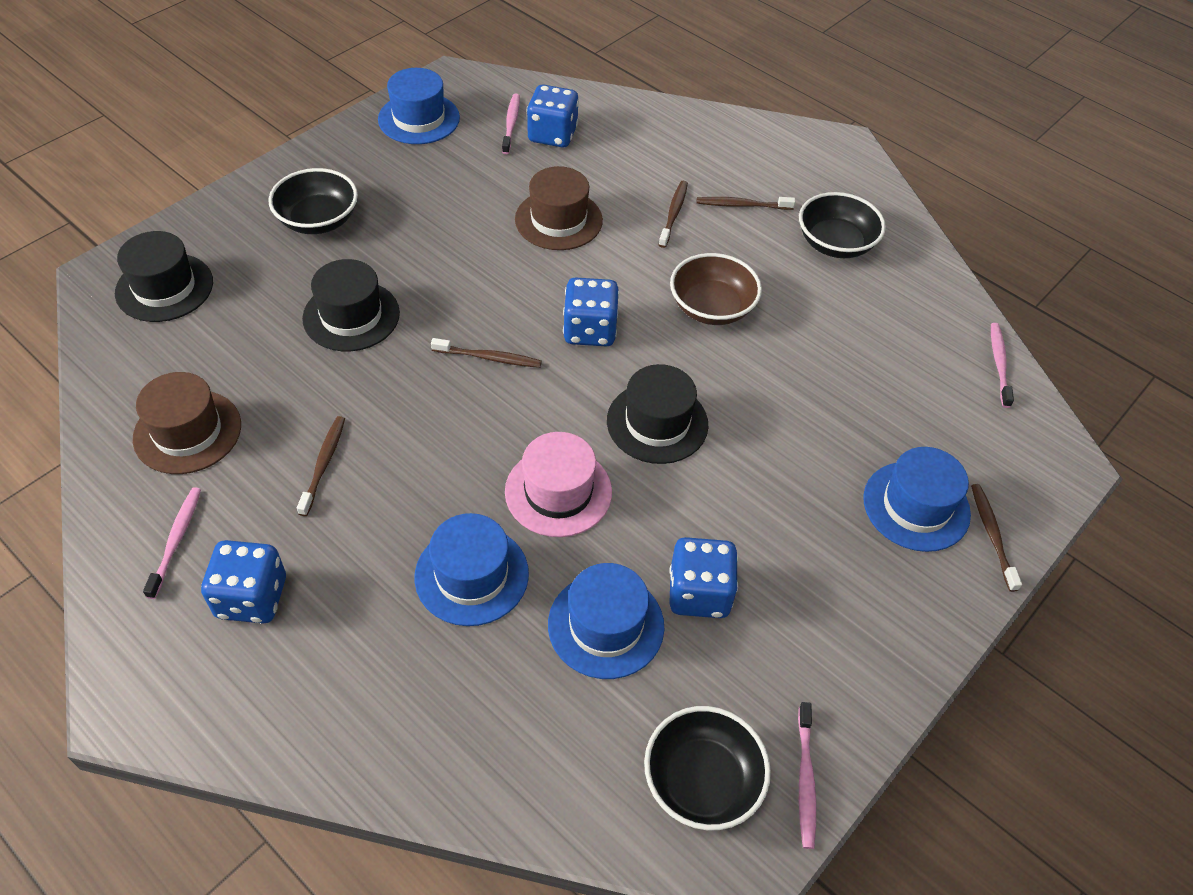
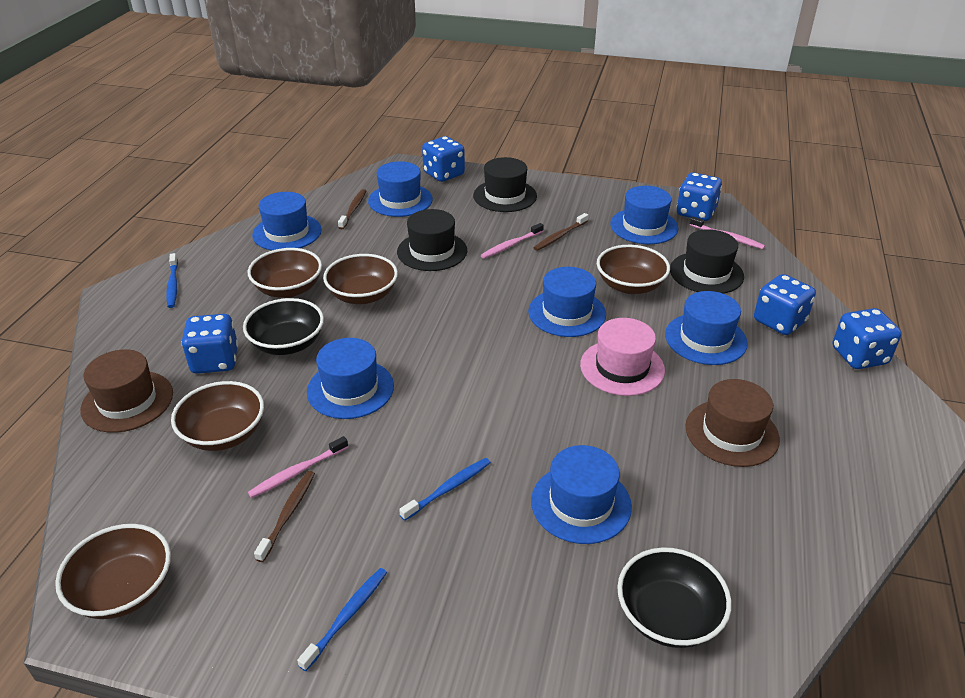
black bowl: 3 -> 2
blue dice: 4 -> 5
blue hat: 4 -> 7
blue toothbrush: 0 -> 3
brown bowl: 1 -> 5
brown toothbrush: 5 -> 3
pink toothbrush: 4 -> 3

